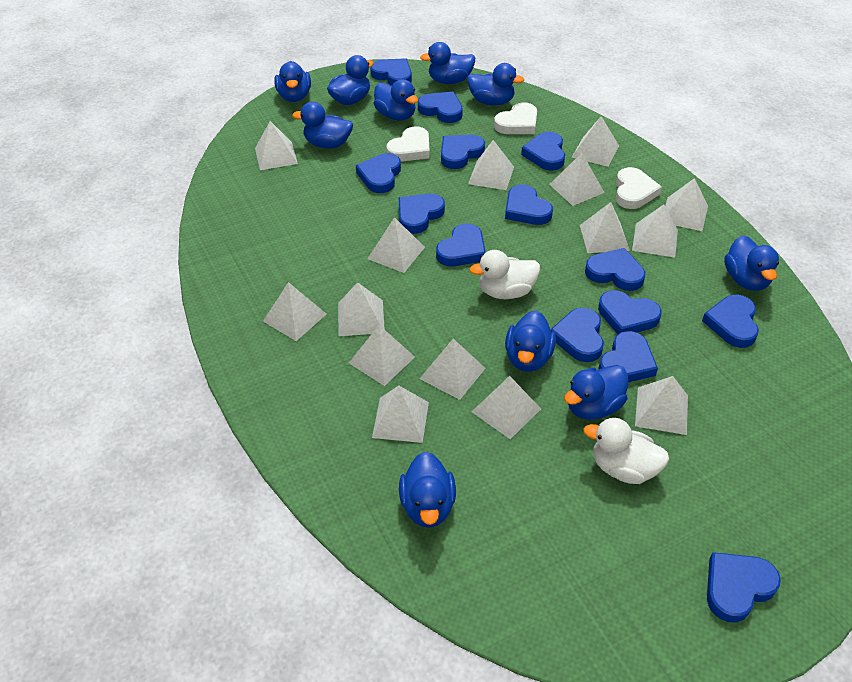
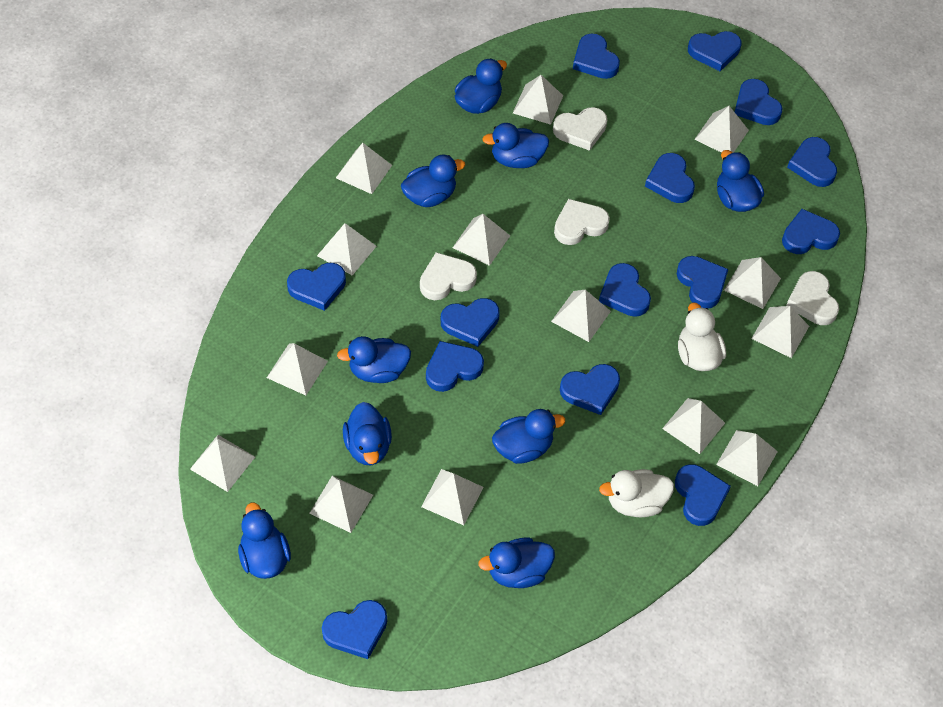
blue duck: 10 -> 9
white heart: 3 -> 4
white pyramid: 15 -> 14

